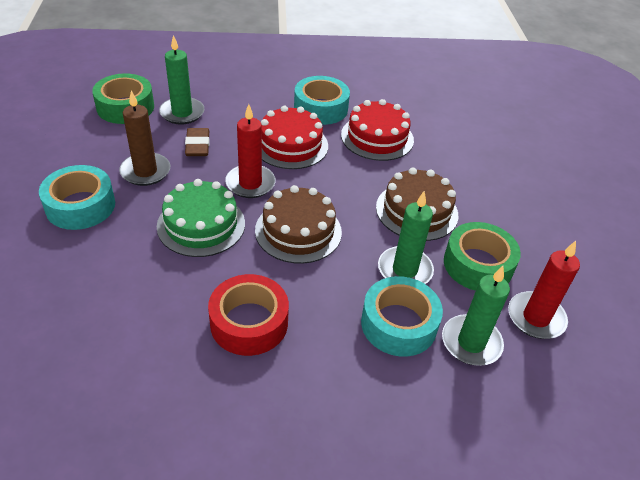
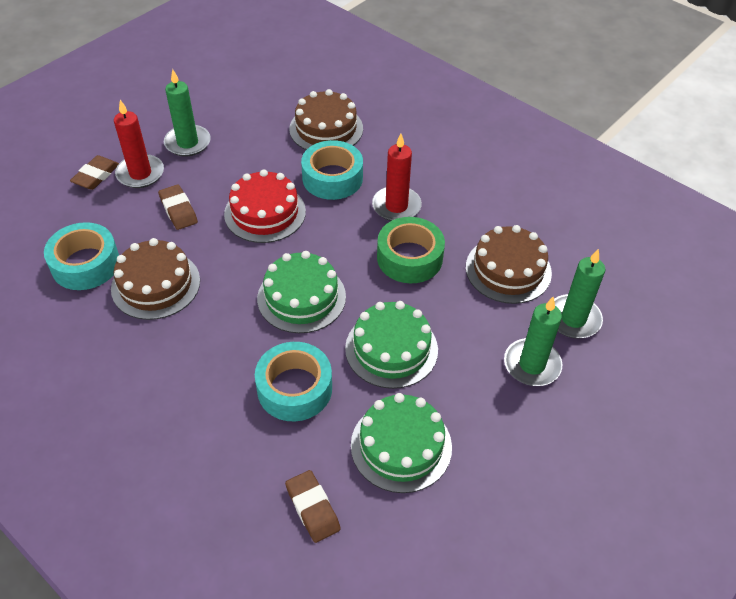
brown cake: 2 -> 3
brown candle: 1 -> 0
brown eraser: 1 -> 3
green cake: 1 -> 3
green tape: 2 -> 1
red cake: 2 -> 1
red tape: 1 -> 0

